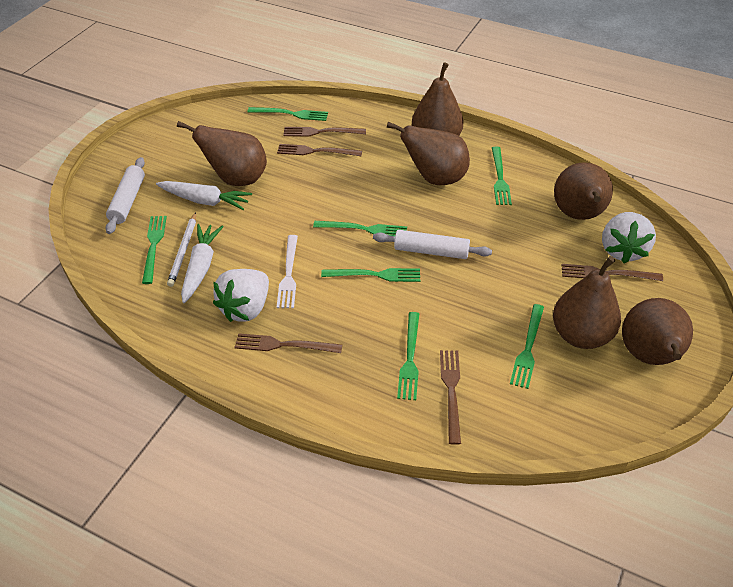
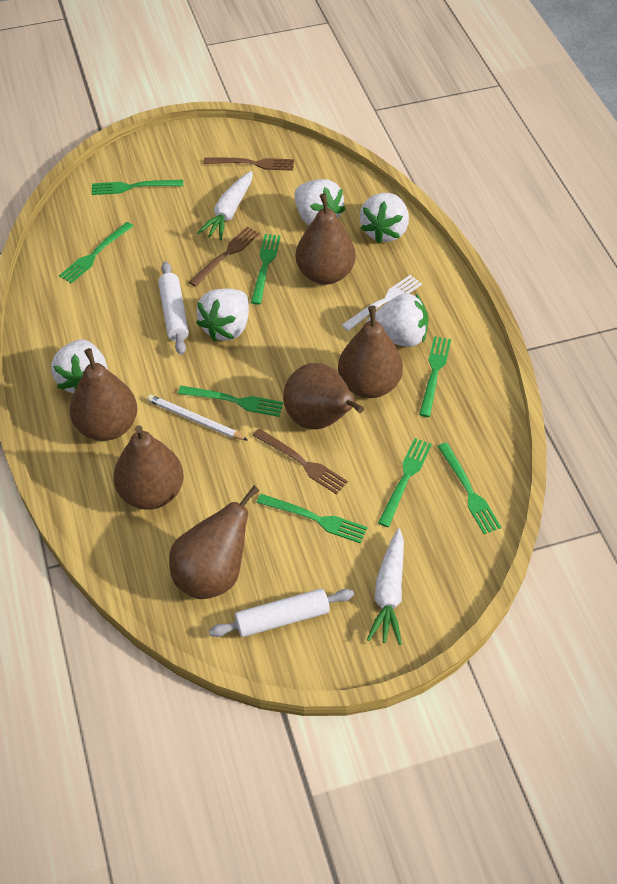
brown fork: 5 -> 3
green fork: 7 -> 8
white strawberry: 2 -> 5

